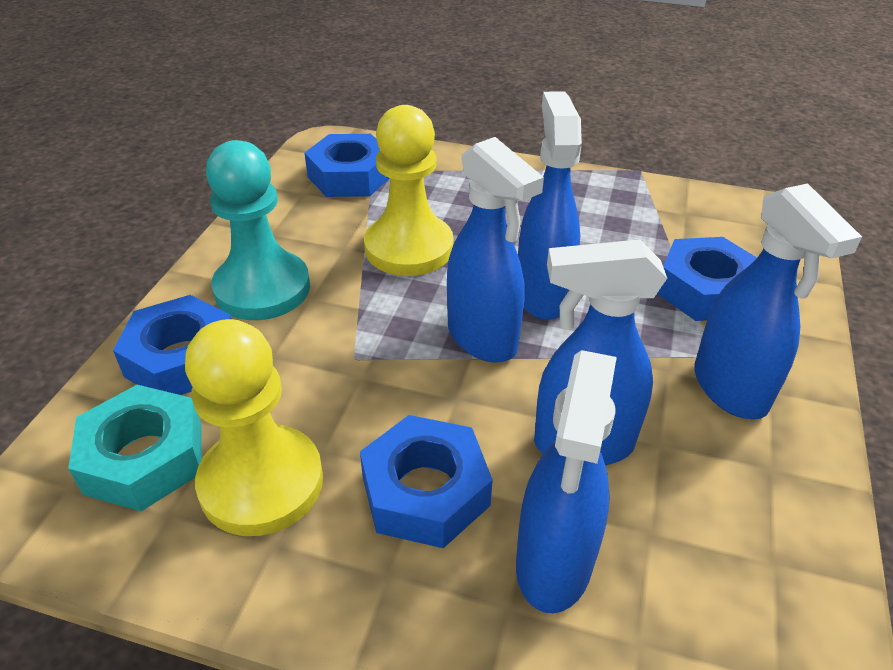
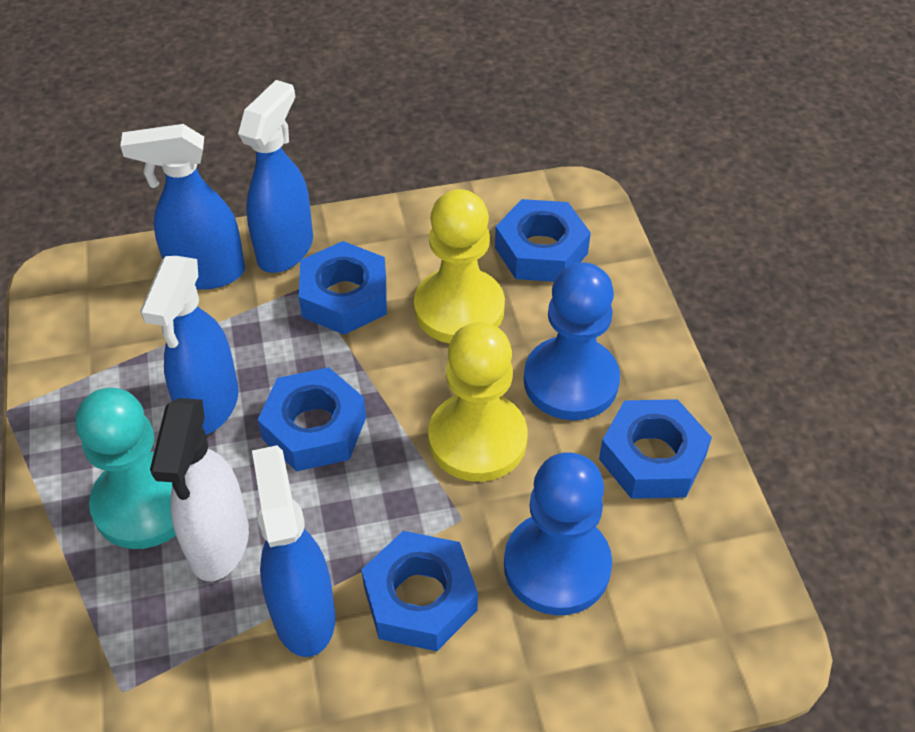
blue nut: 4 -> 5
blue pawn: 0 -> 2
blue spray bottle: 5 -> 4
turquoise nut: 1 -> 0
white spray bottle: 0 -> 1

